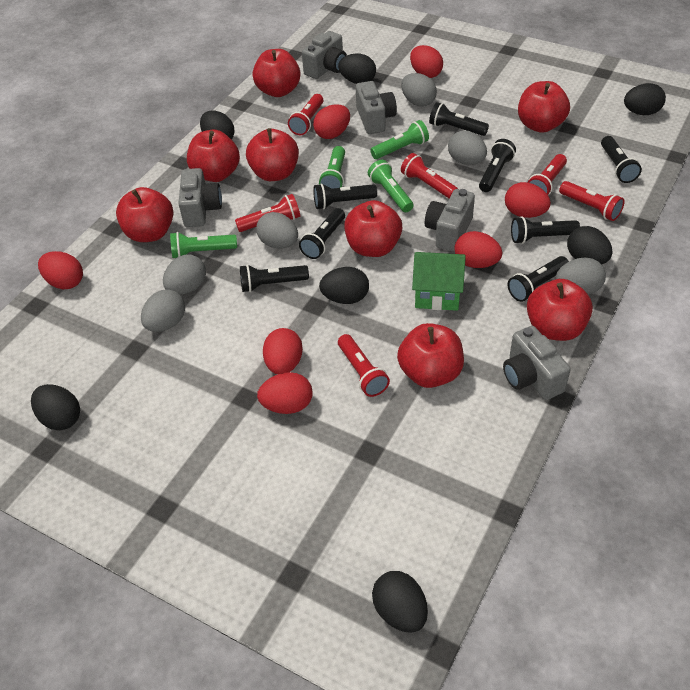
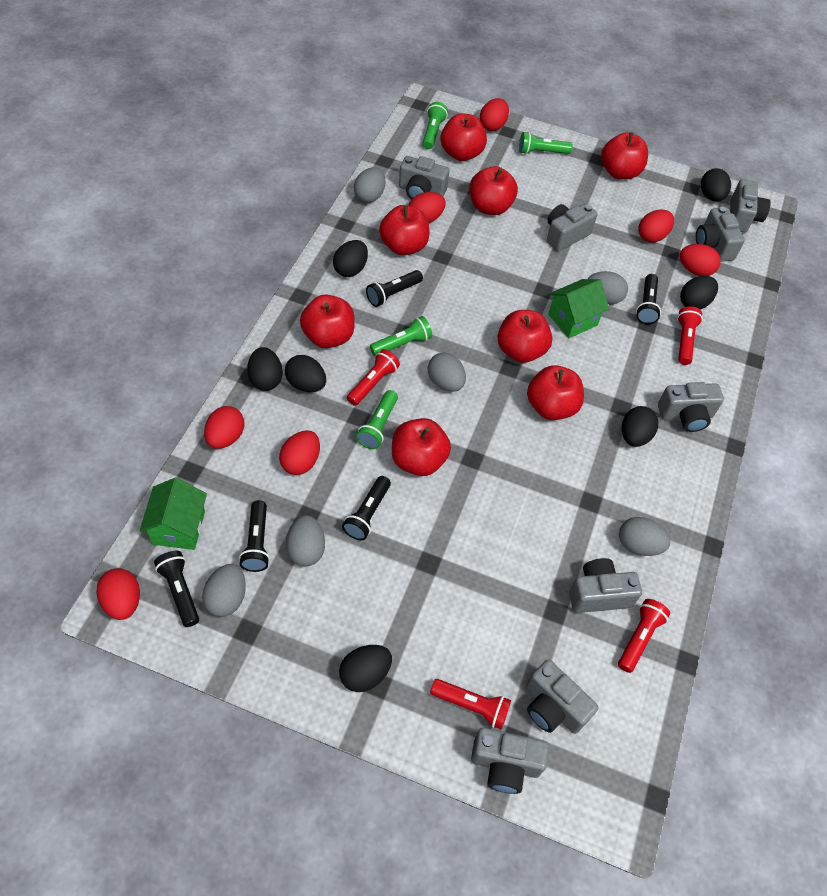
black flashlight: 8 -> 5
green house: 1 -> 2
grey camera: 5 -> 8
red flashlight: 6 -> 4

